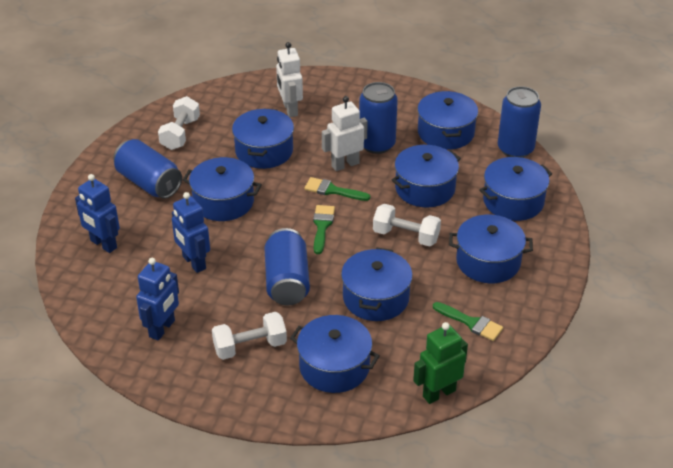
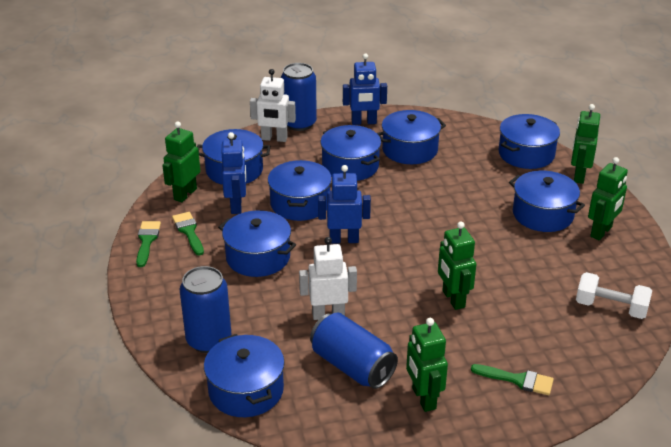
blue can: 4 -> 3
green robot: 1 -> 5
white dumbbell: 3 -> 1

